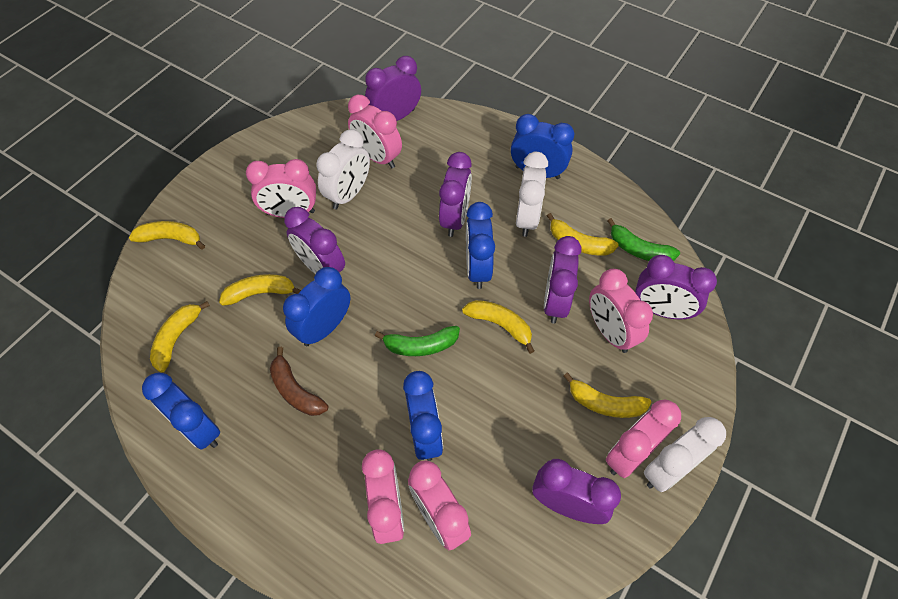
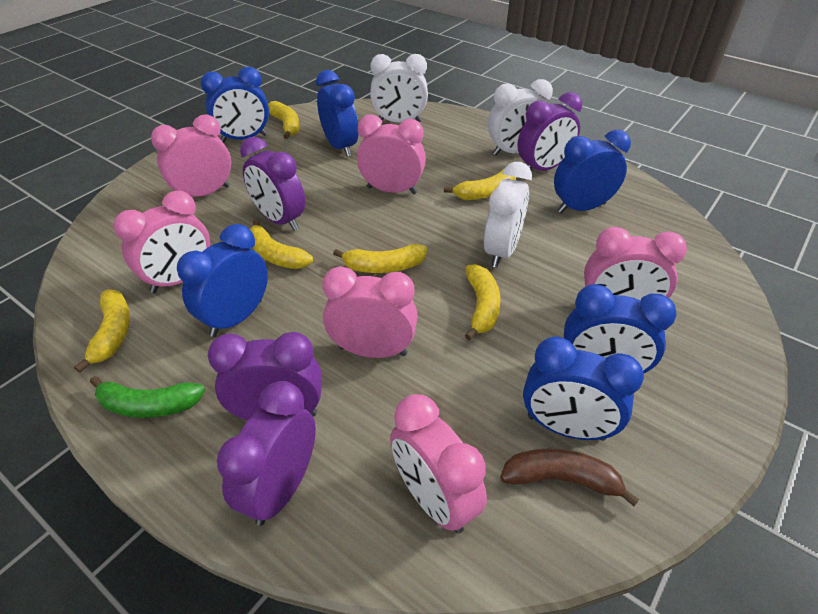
blue clock: 5 -> 6
green banana: 2 -> 1
purple clock: 6 -> 4

